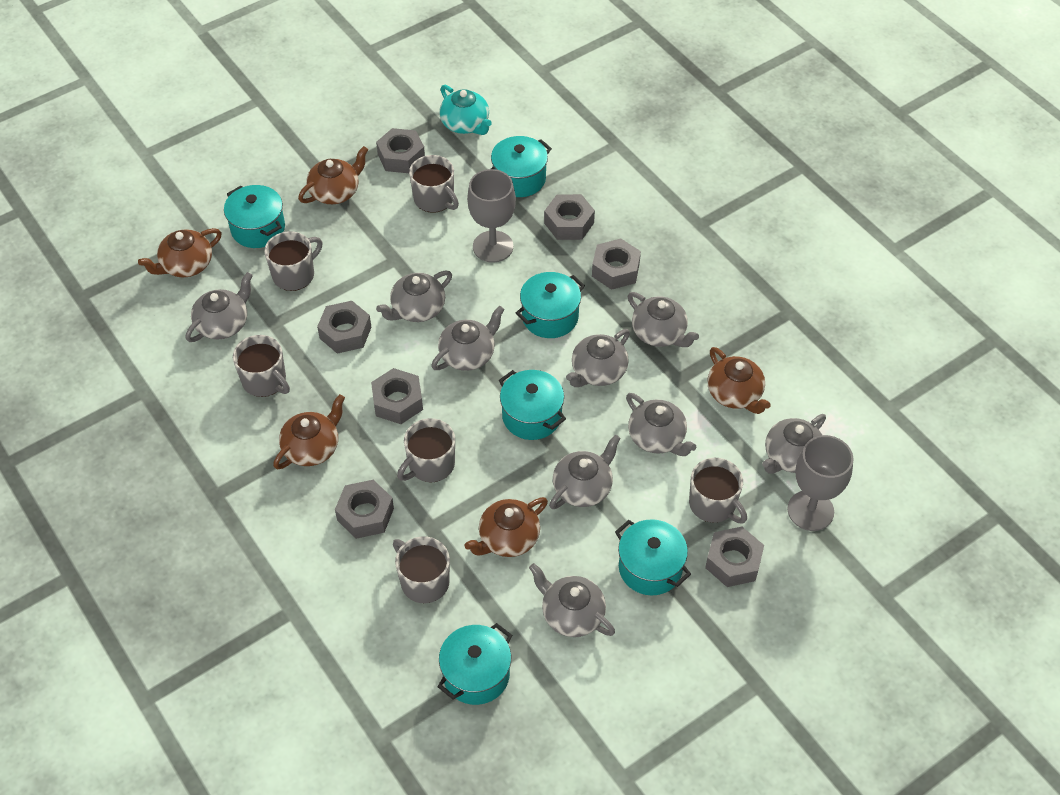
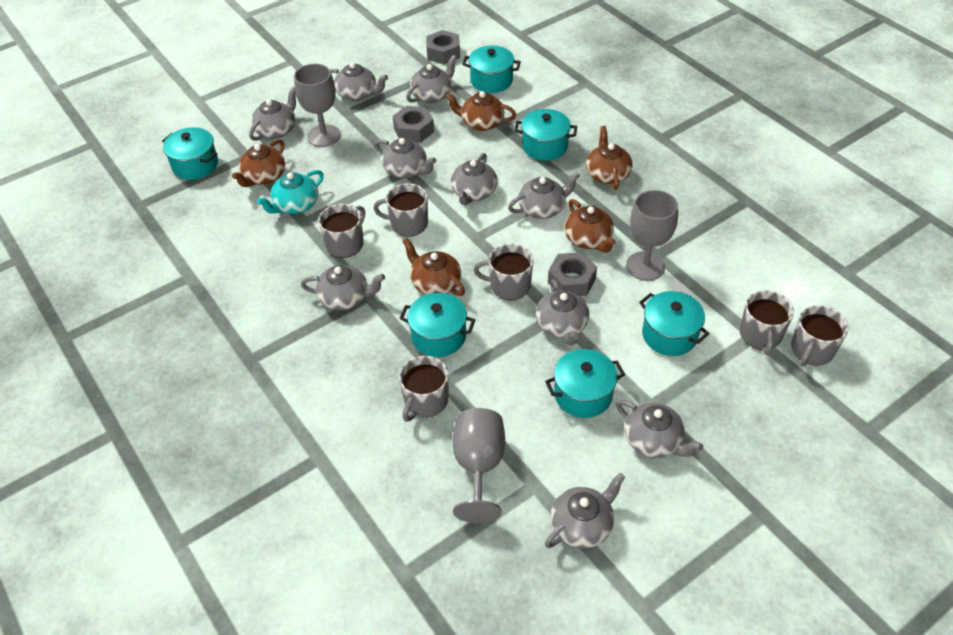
grey goblet: 2 -> 3
grey nut: 7 -> 3
grey teapot: 9 -> 10

